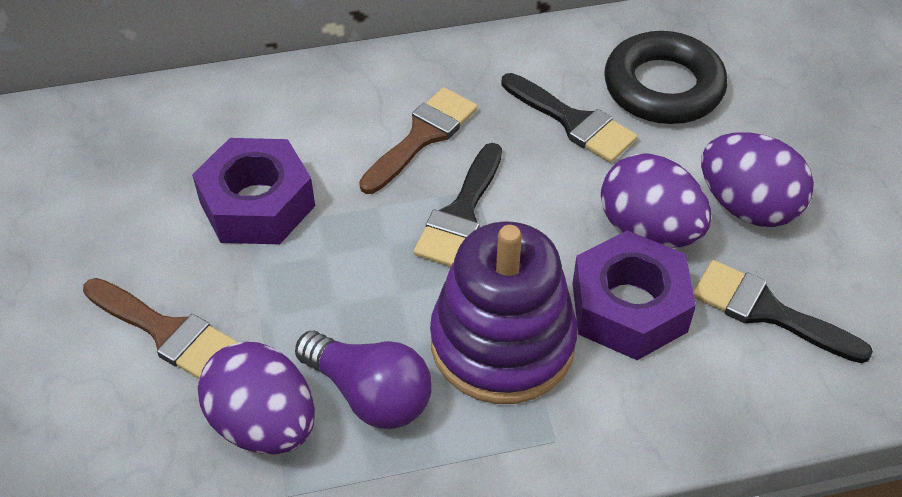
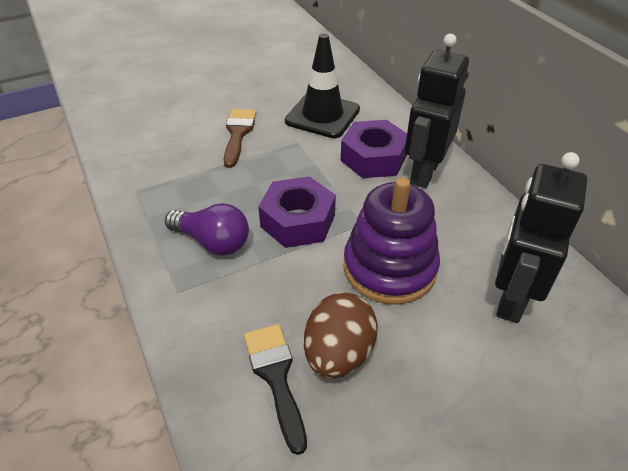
black brush: 3 -> 1
black ring: 1 -> 0
black robot: 0 -> 2
black traffic cone: 0 -> 1
brown brush: 2 -> 1
brown egg: 0 -> 1
purple egg: 3 -> 0

